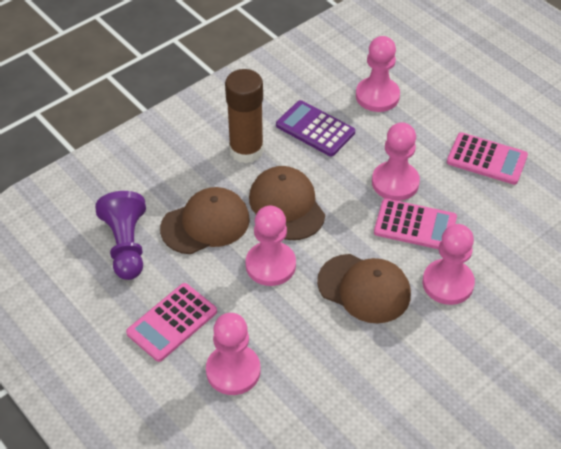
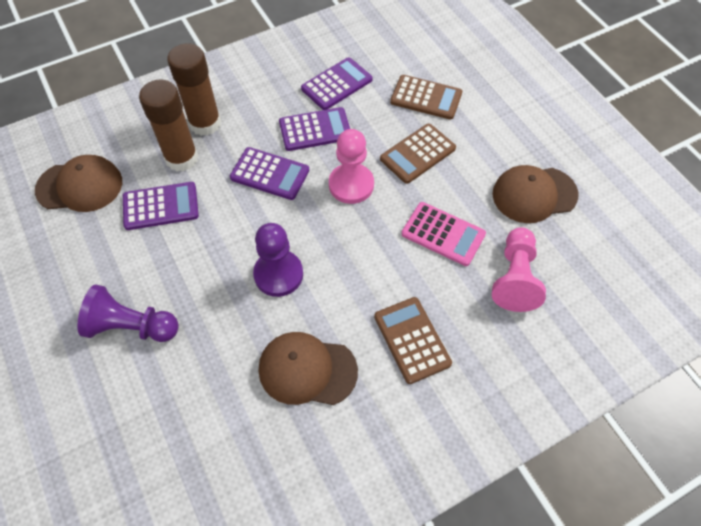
brown calculator: 0 -> 3
brown glue stick: 1 -> 2
pink calculator: 3 -> 1
pink pawn: 5 -> 2
purple calculator: 1 -> 4
purple pawn: 1 -> 2

